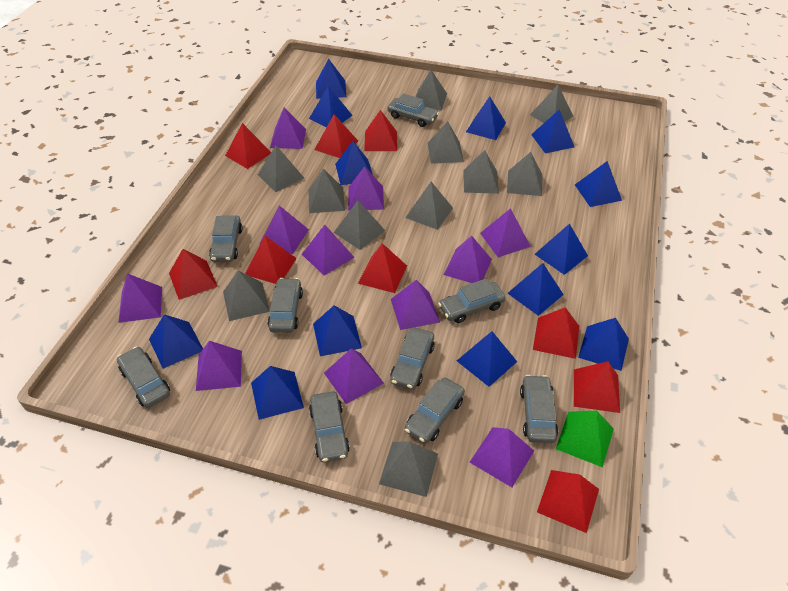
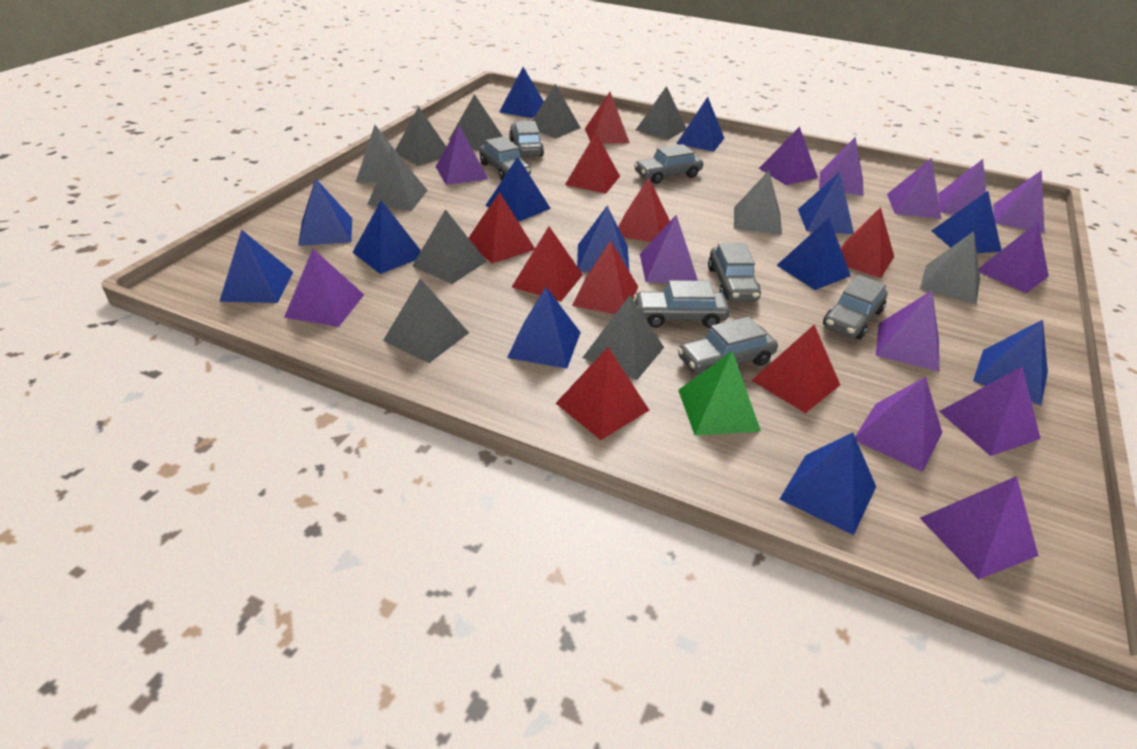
grey car: 9 -> 7
purple pyramid: 11 -> 13

